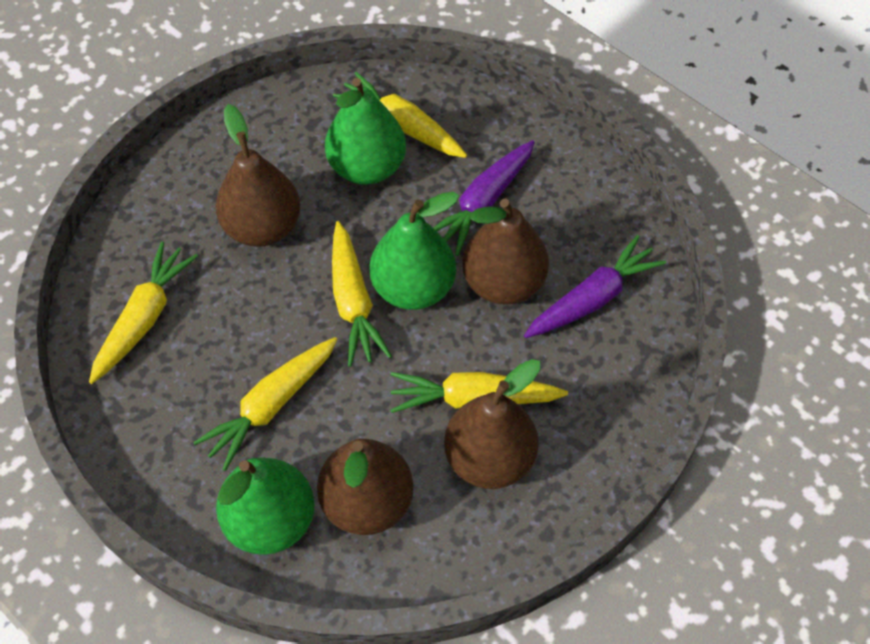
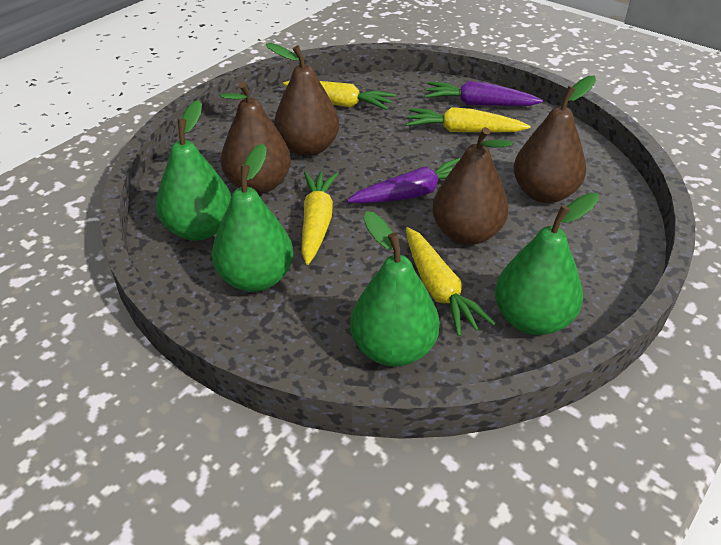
green pear: 3 -> 4
yellow carrot: 5 -> 4

